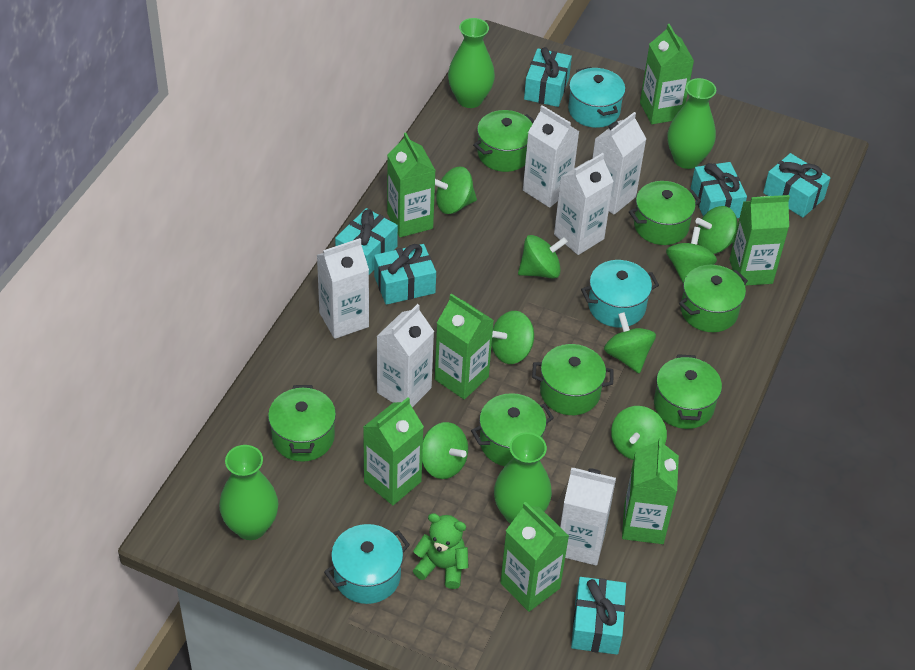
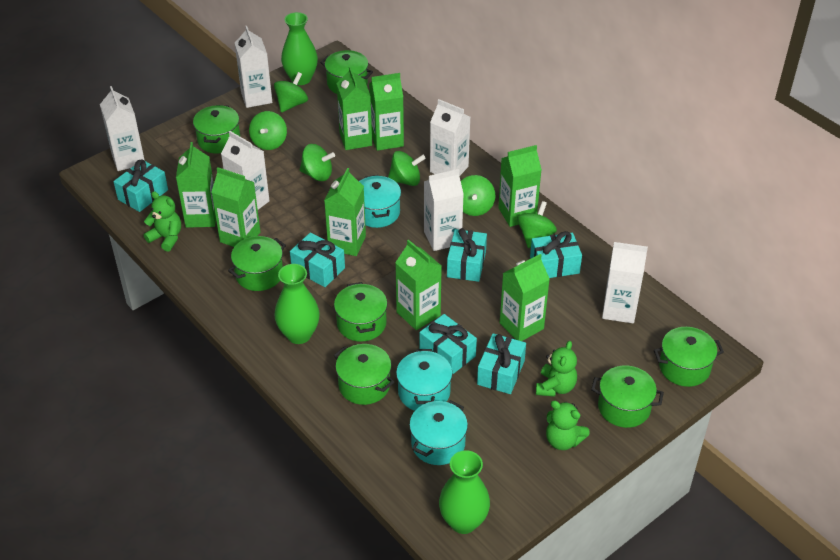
green carton: 7 -> 8
green spinning top: 8 -> 6
green teddy bear: 1 -> 3
green vase: 4 -> 3

